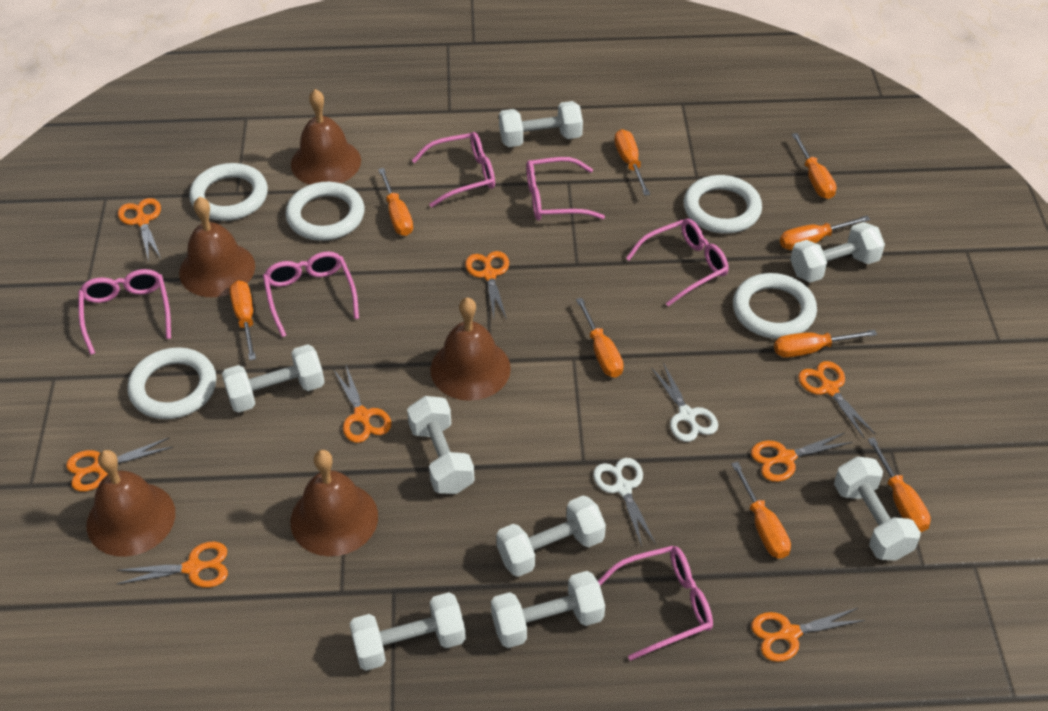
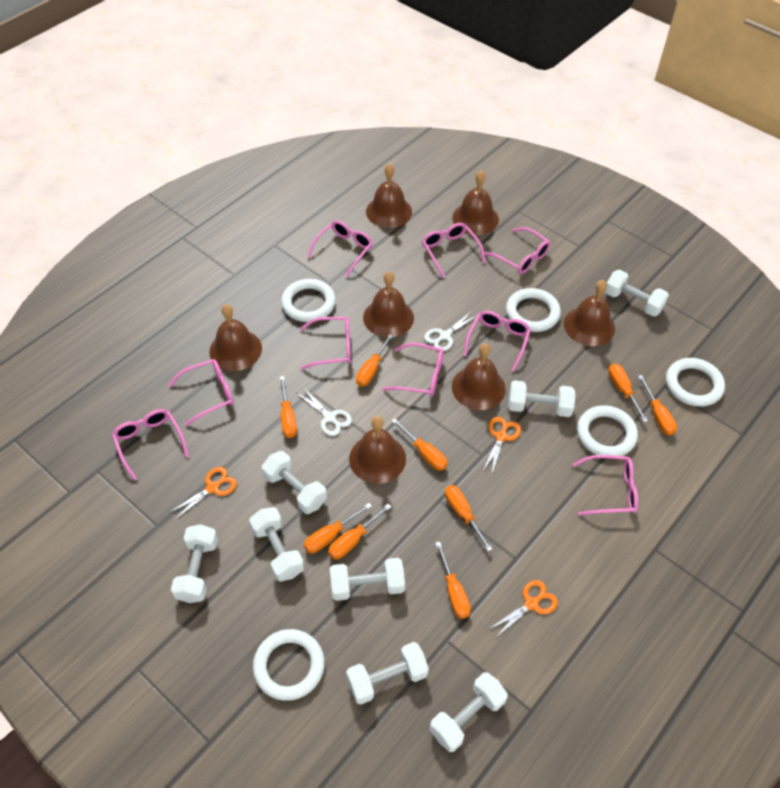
brown bell: 5 -> 7
orange scissors: 8 -> 3
pink glasses: 6 -> 9

